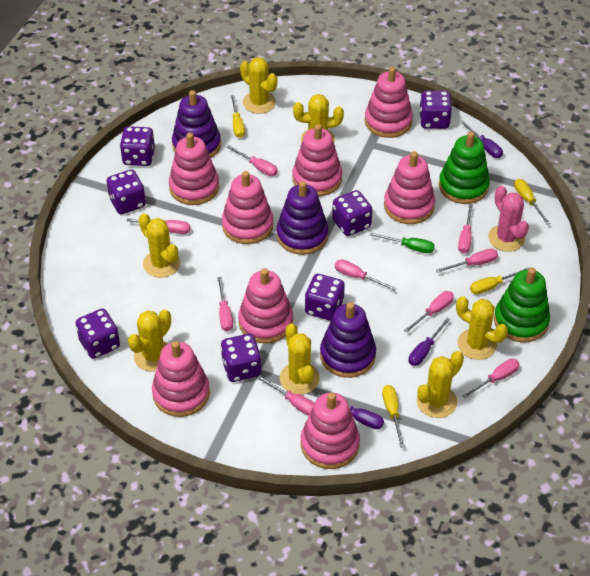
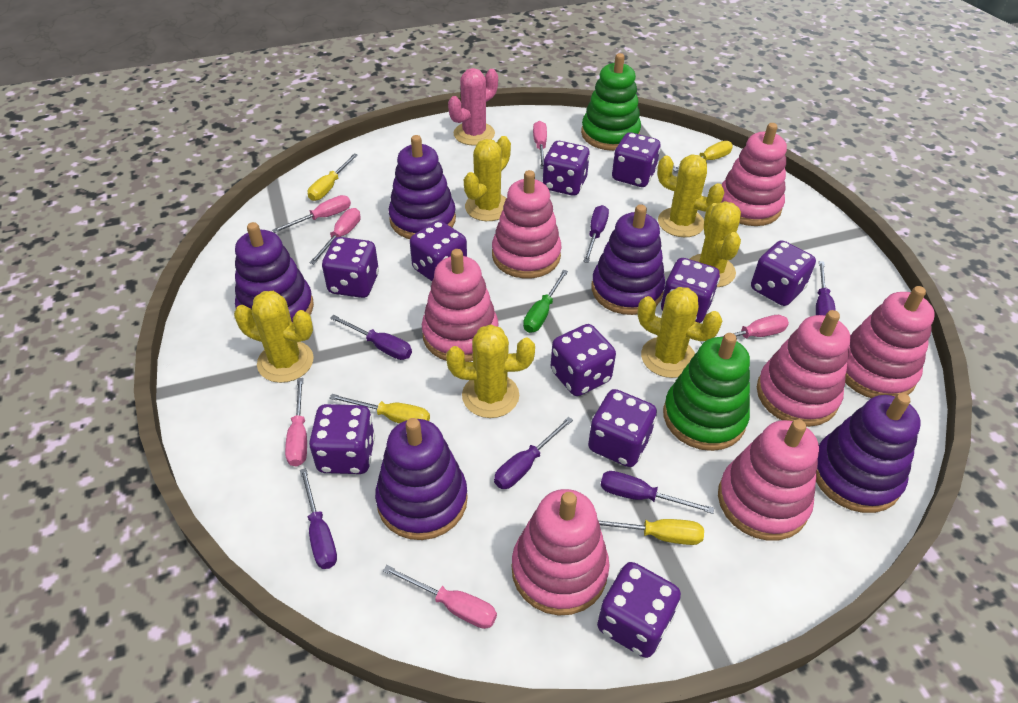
pink screwdriver: 9 -> 6
pink stacking toy: 8 -> 7
purple dice: 7 -> 10
purple screwdriver: 3 -> 6
purple stacking toy: 3 -> 5
yellow cactus: 7 -> 6

